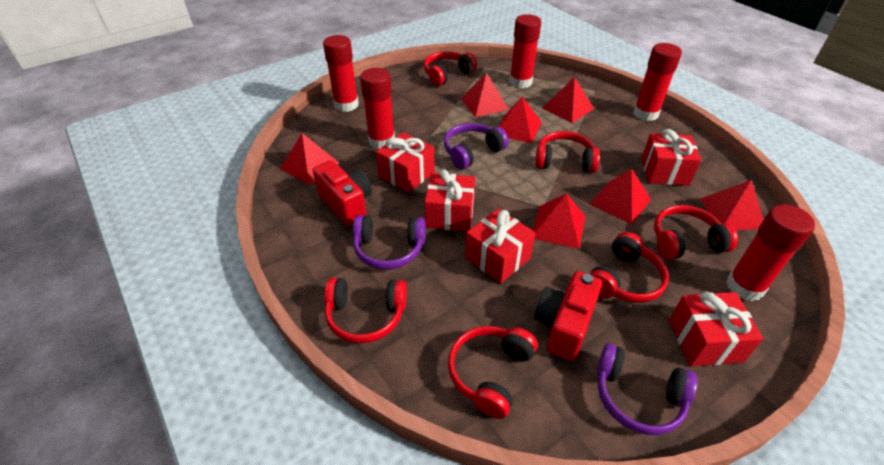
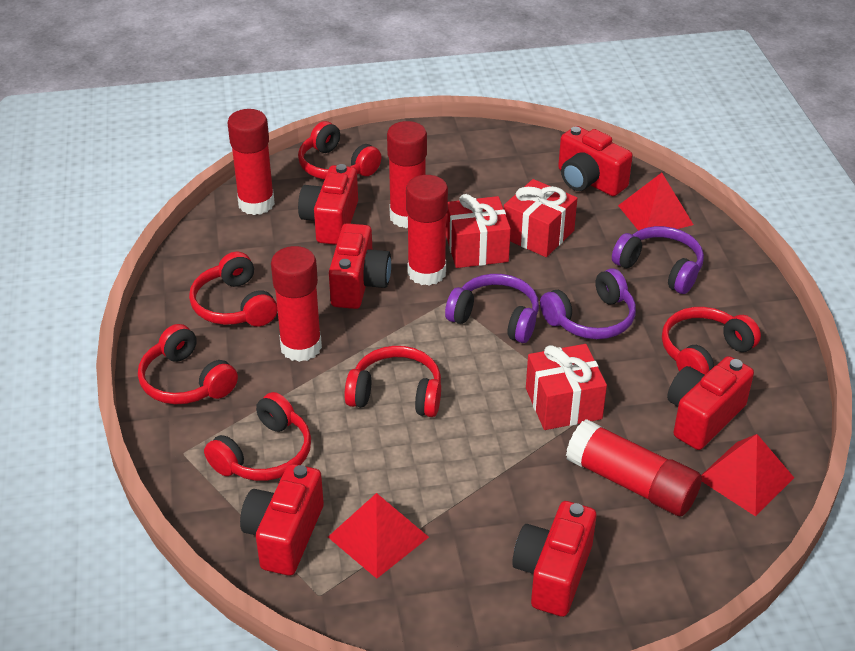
red camera: 2 -> 6
red gift: 5 -> 3
red pyramid: 7 -> 3

